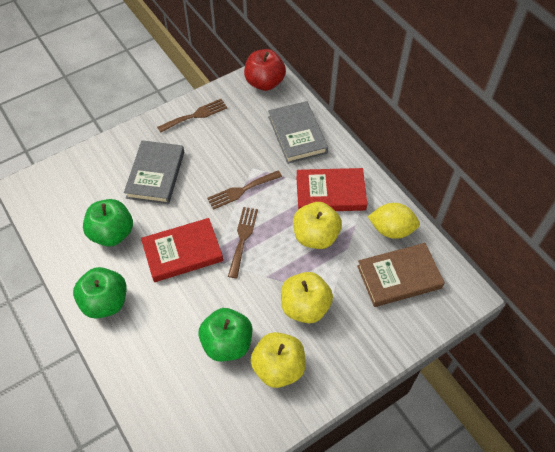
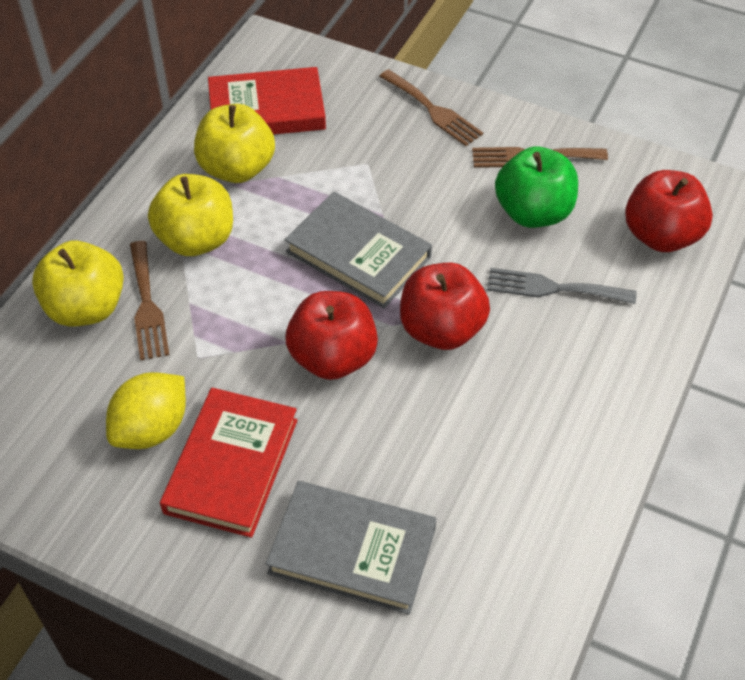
brown book: 1 -> 0
green apple: 3 -> 1
grey fork: 0 -> 1
red apple: 1 -> 3

